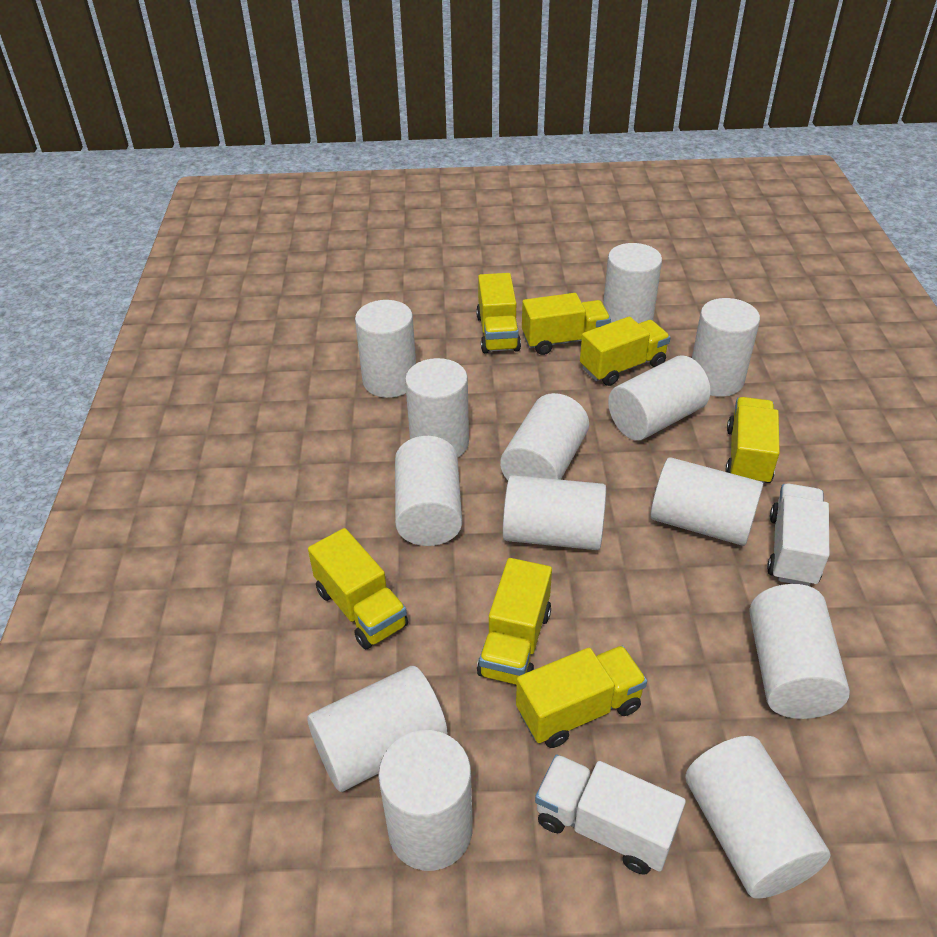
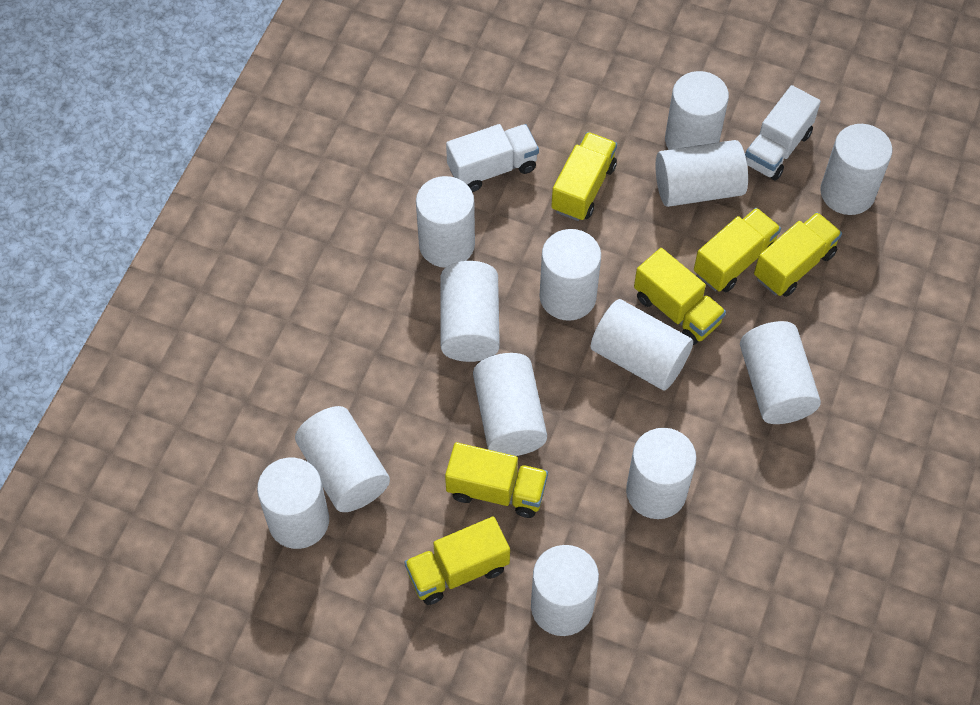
yellow truck: 7 -> 6

